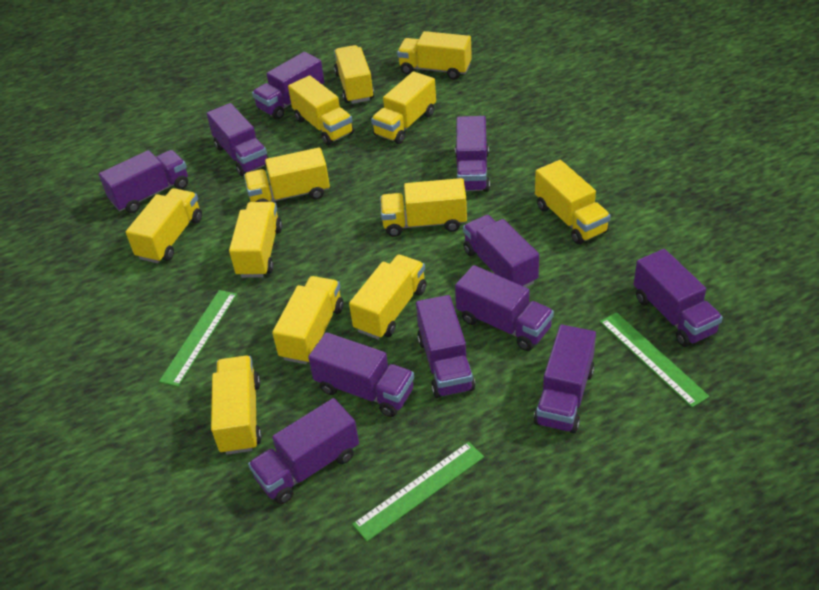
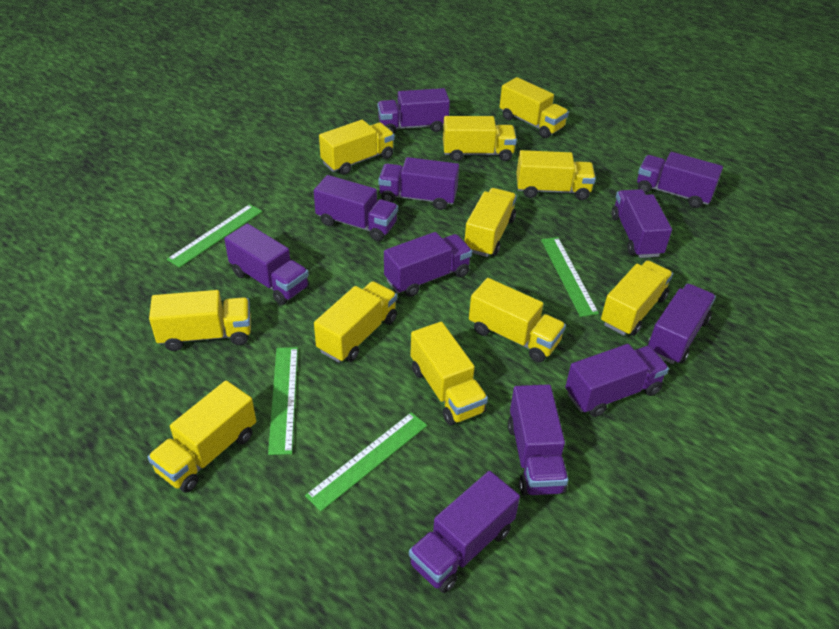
green ruler: 3 -> 4
yellow truck: 12 -> 11

